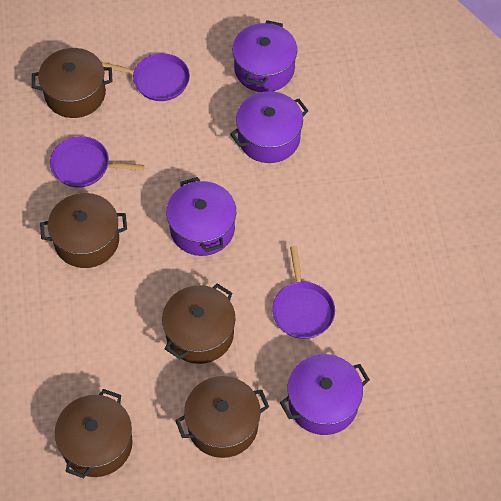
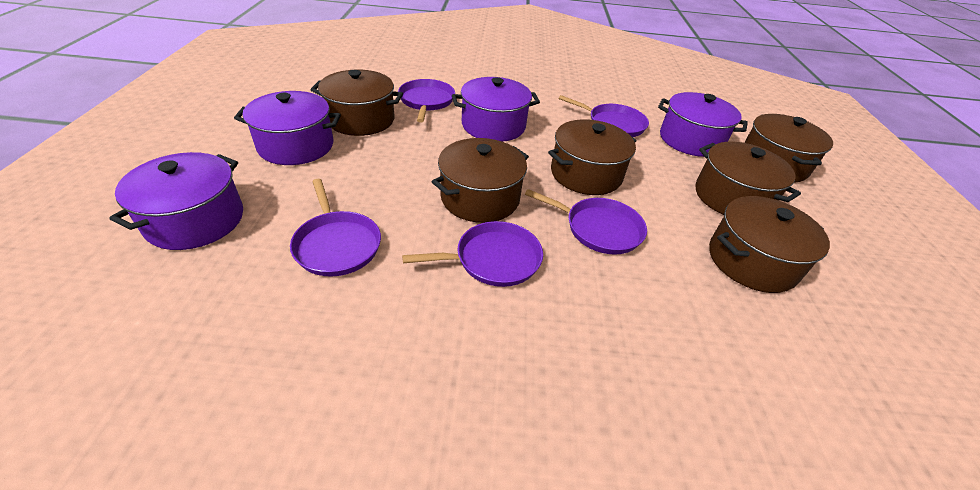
brown pot: 5 -> 6
purple pan: 3 -> 5

